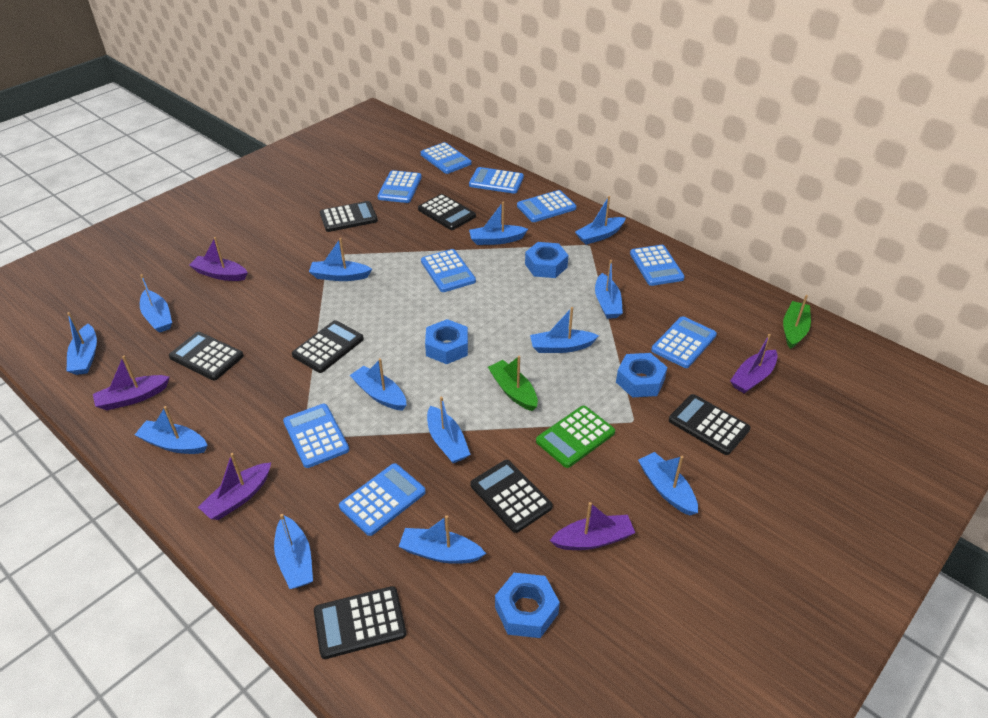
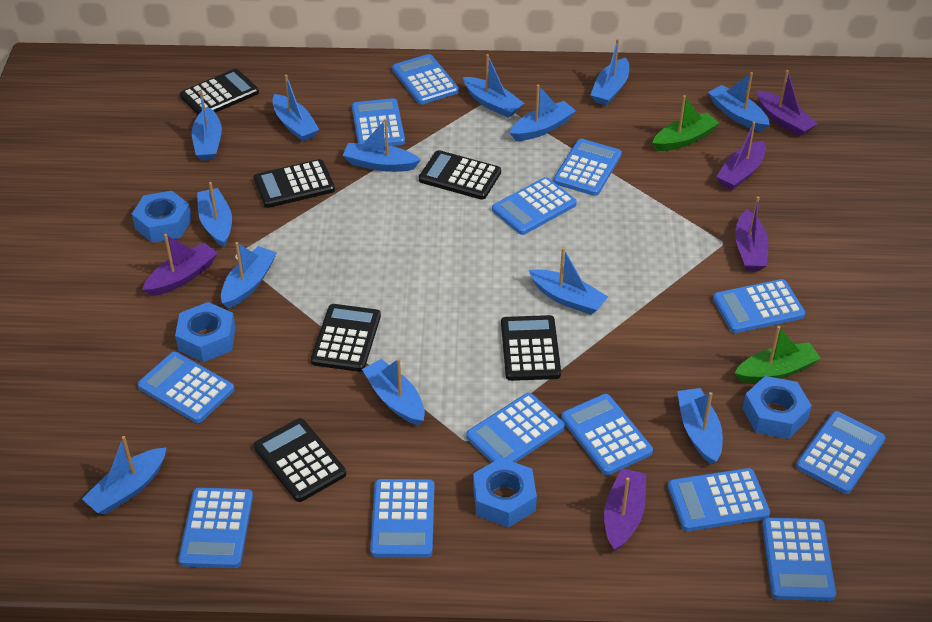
black calculator: 7 -> 6
blue calculator: 9 -> 13
green calculator: 1 -> 0

